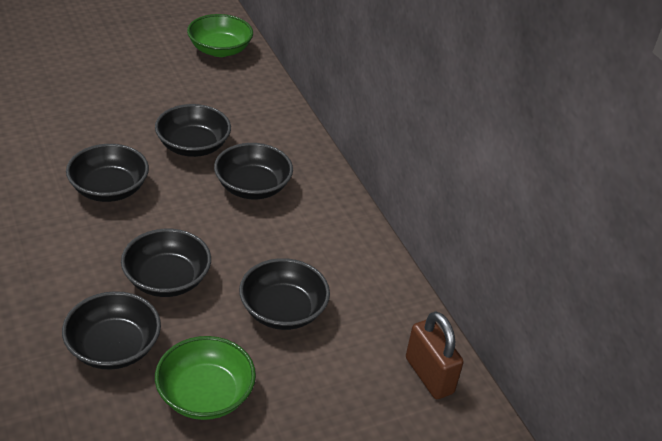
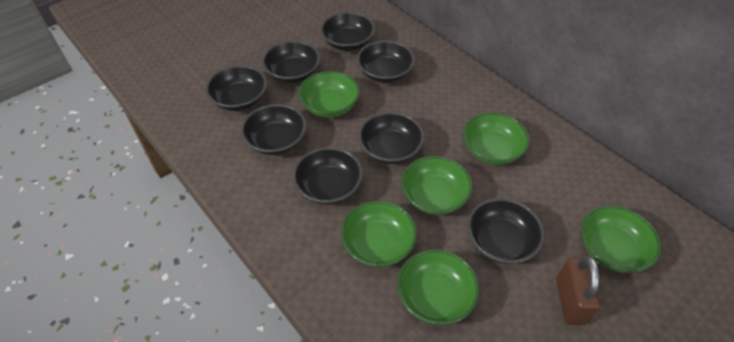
black bowl: 6 -> 8
green bowl: 2 -> 6

